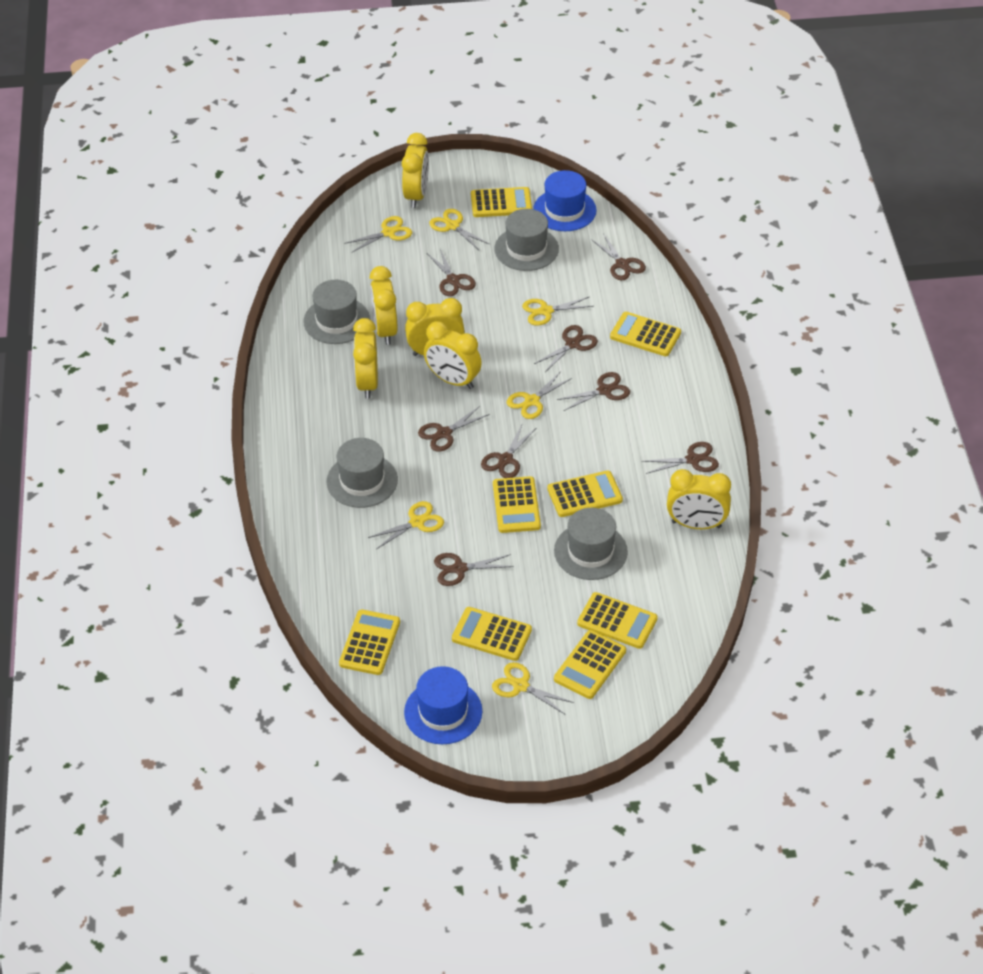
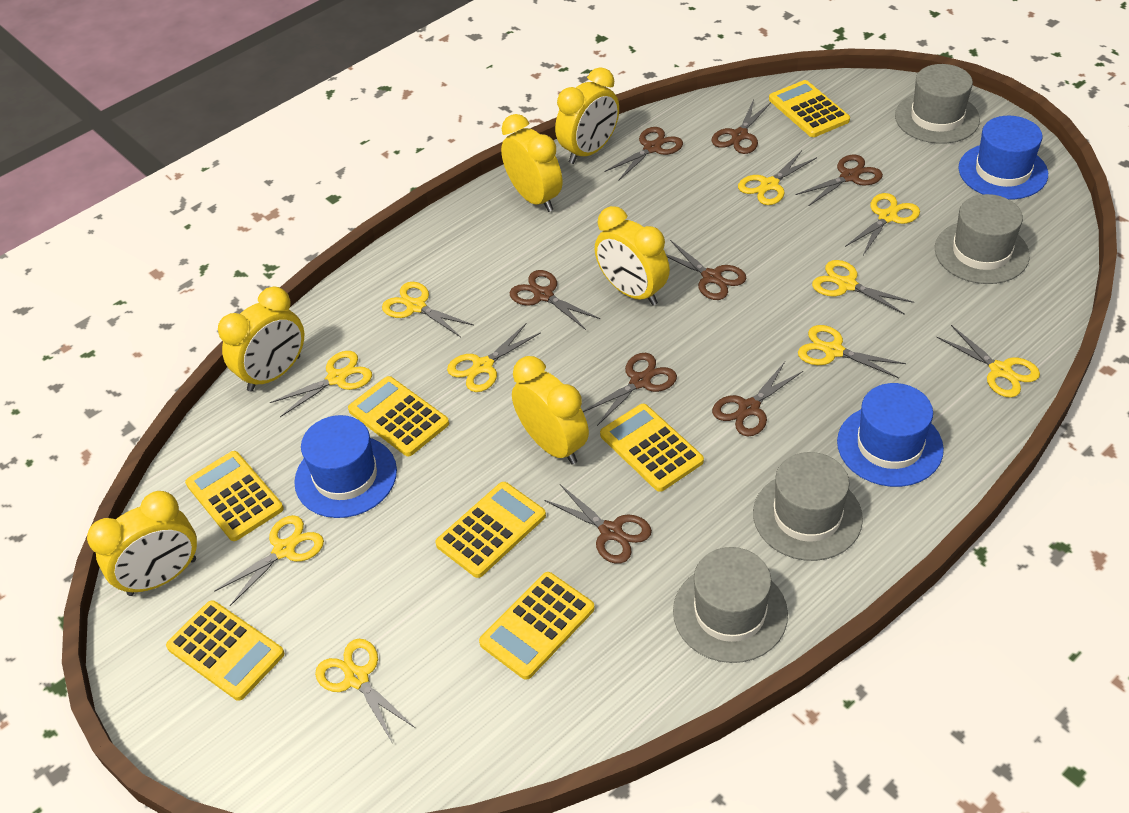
blue hat: 2 -> 3
yellow calculator: 8 -> 7
yellow scissors: 6 -> 10

